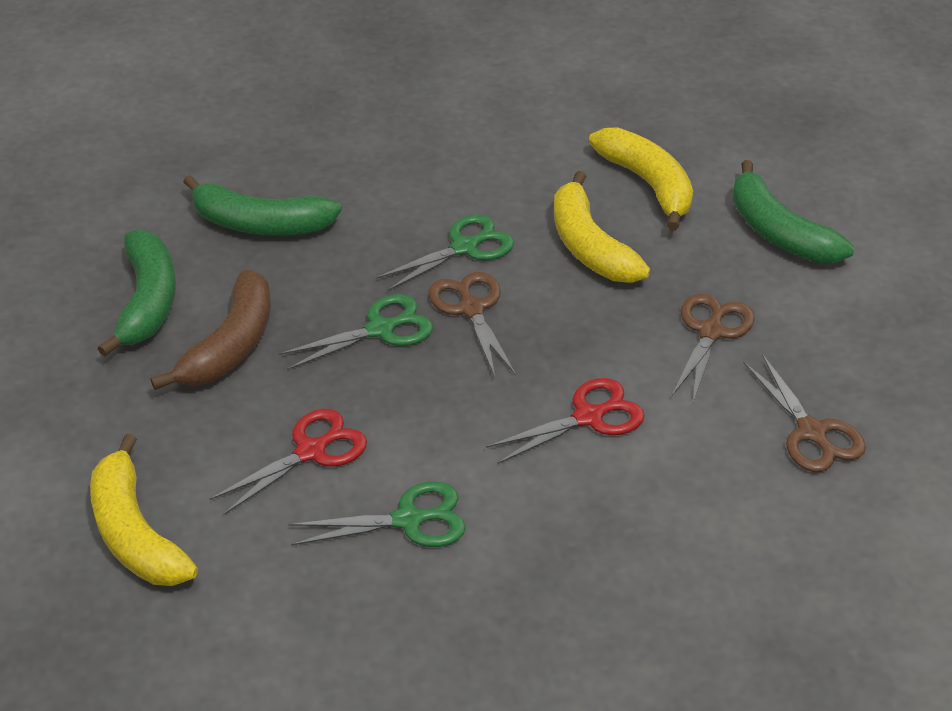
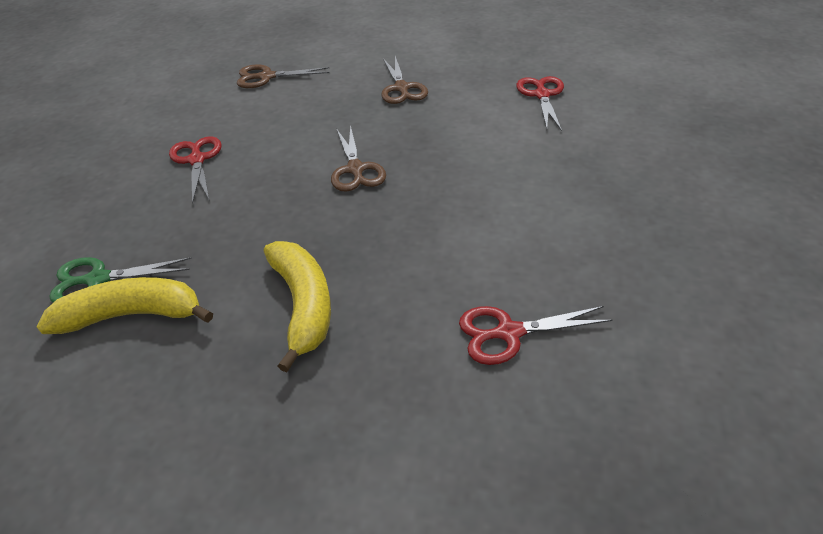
brown banana: 1 -> 0
green banana: 3 -> 0
green scissors: 3 -> 1
red scissors: 2 -> 3
yellow banana: 3 -> 2

